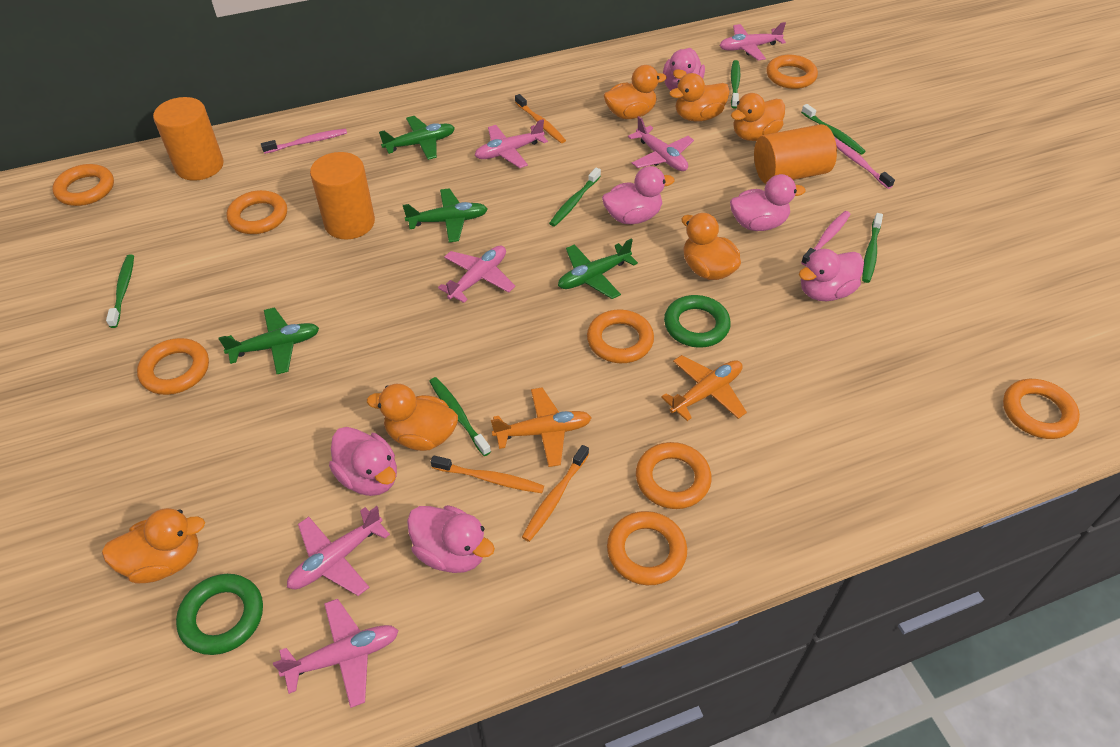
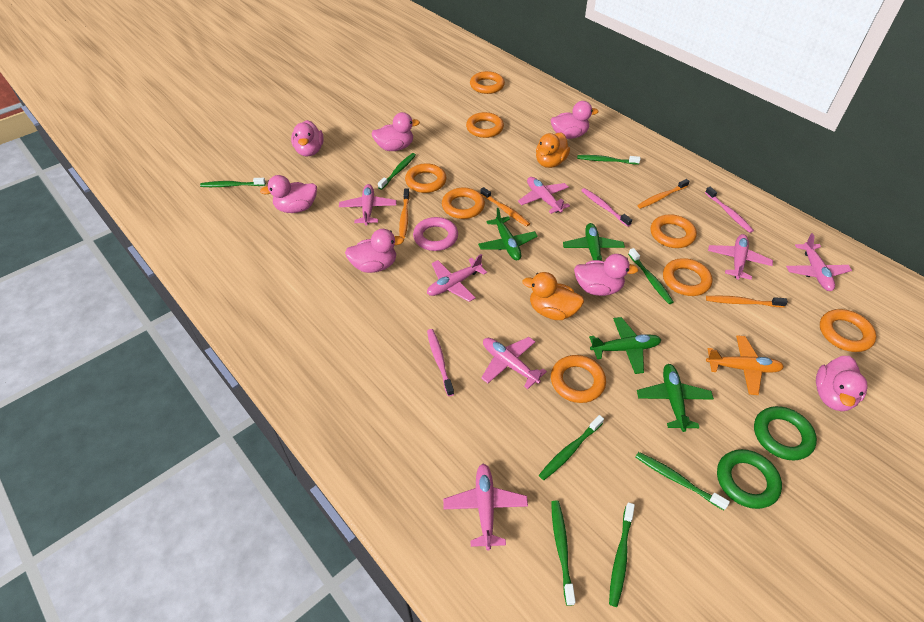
green toothbrush: 6 -> 8
orange cylinder: 3 -> 0
orange duck: 6 -> 2
orange plane: 2 -> 1
orange toothbrush: 3 -> 4
pink duck: 6 -> 7
pink plane: 6 -> 7
pink ring: 0 -> 1

